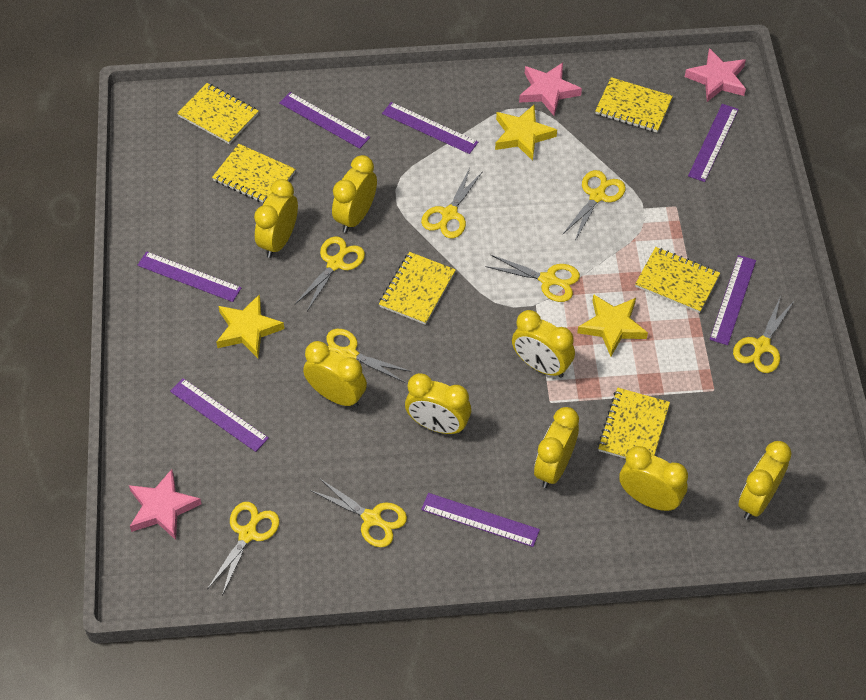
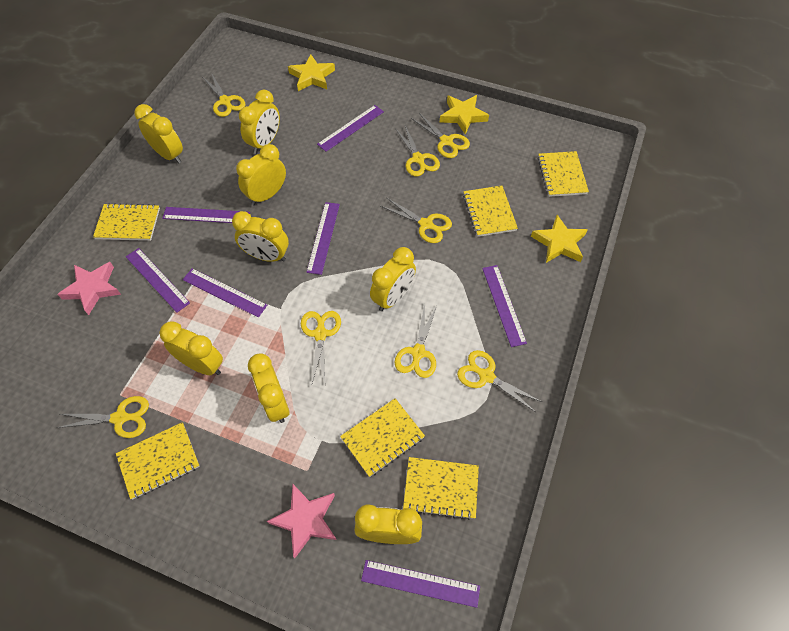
pink star: 3 -> 2

